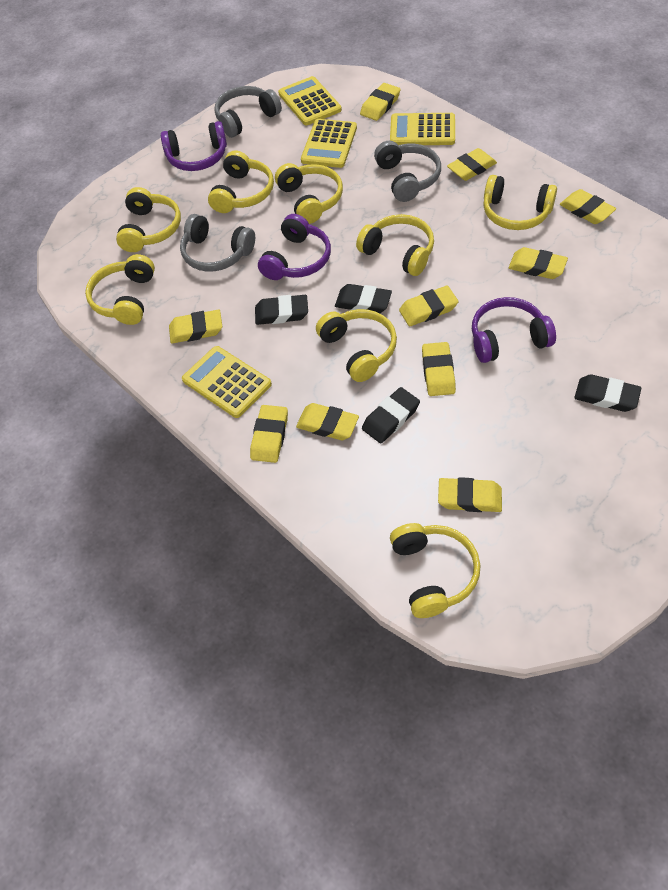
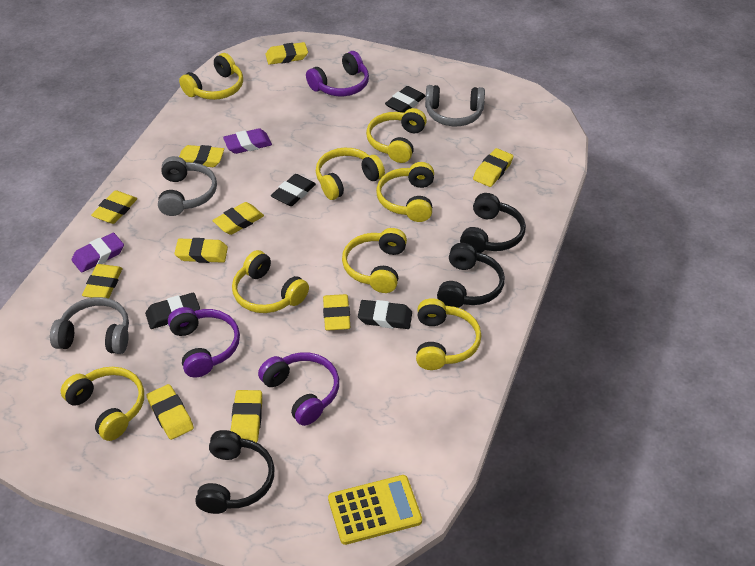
black headphones: 0 -> 3
purple eraser: 0 -> 2
yellow calculator: 4 -> 1

